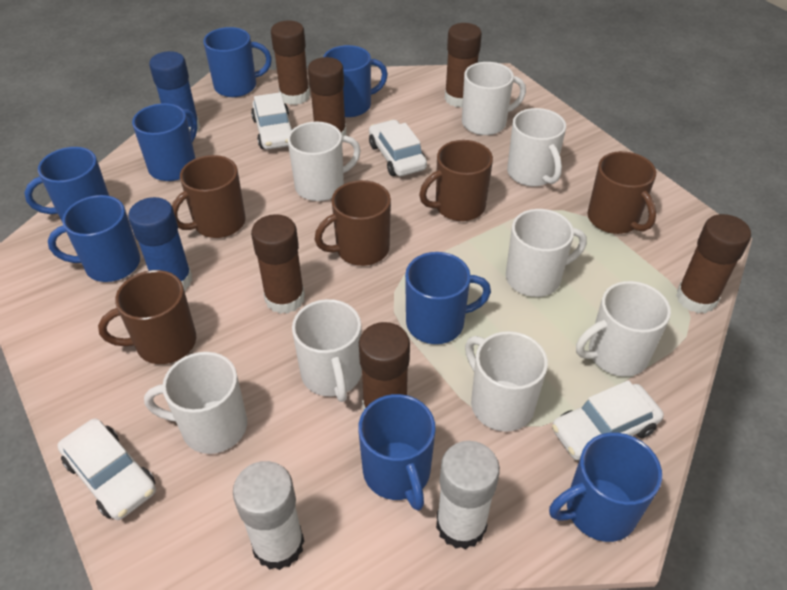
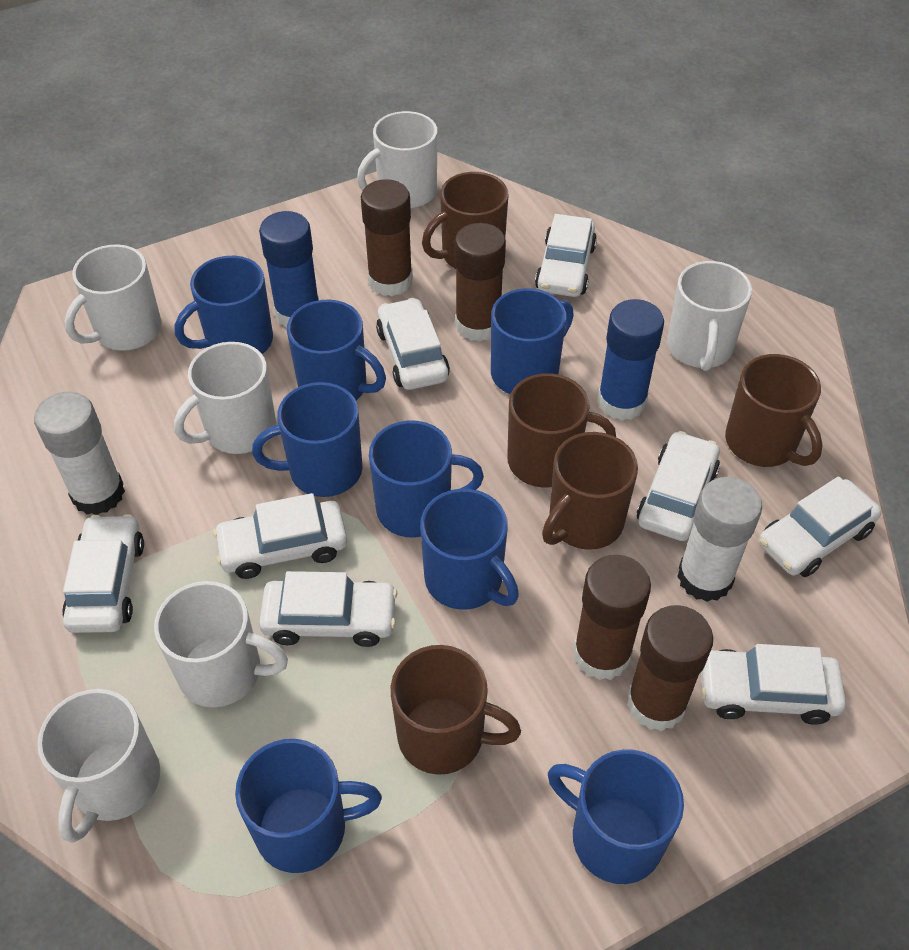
brown glue stick: 6 -> 4
white car: 4 -> 8
white mug: 8 -> 6

